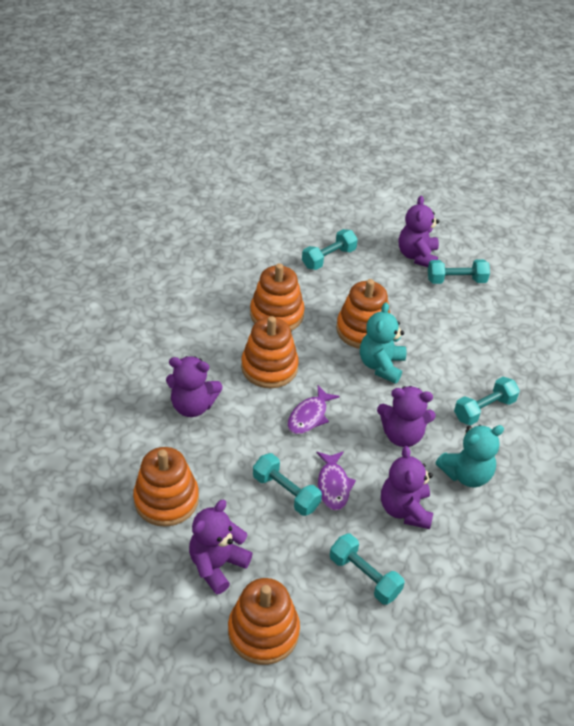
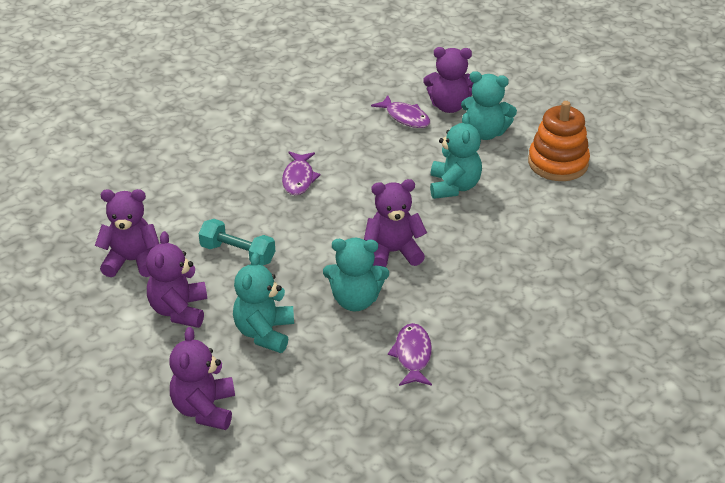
orange stacking toy: 5 -> 1
purple fish: 2 -> 3
turquoise dumbbell: 5 -> 1
turquoise teddy bear: 2 -> 4

